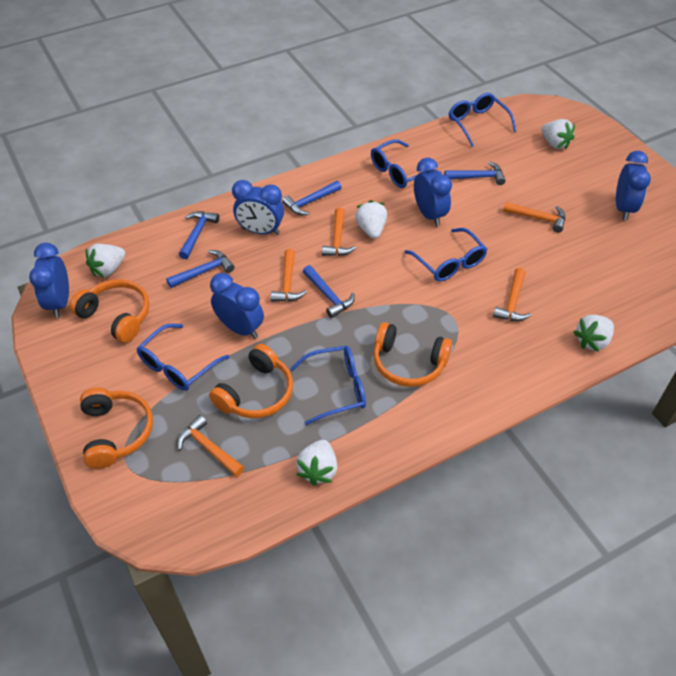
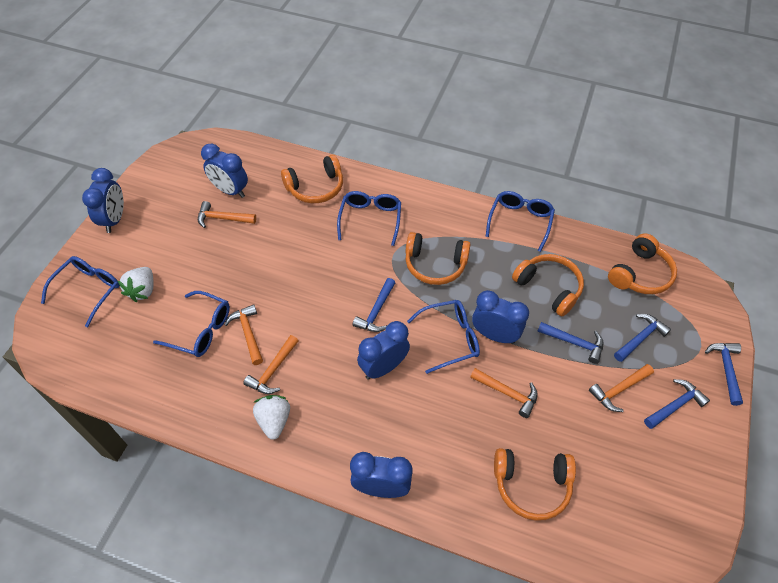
orange headphones: 4 -> 5
white strawberry: 5 -> 2

